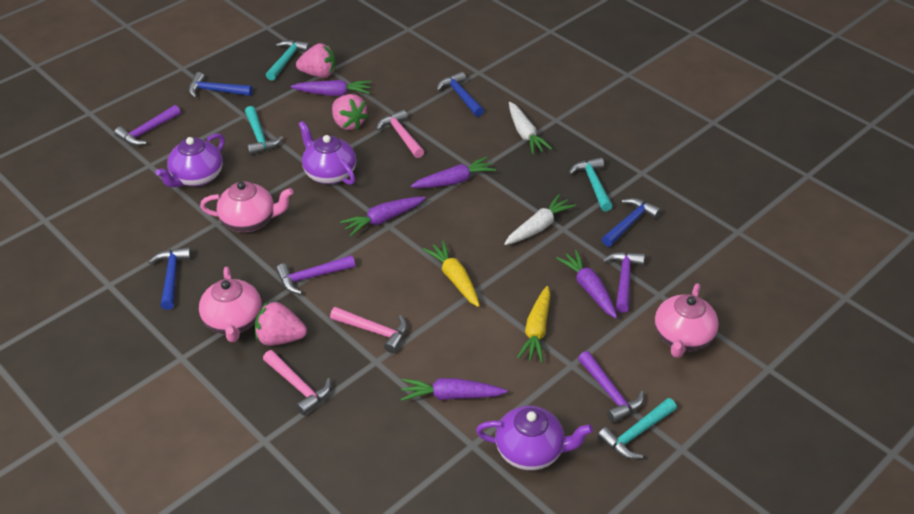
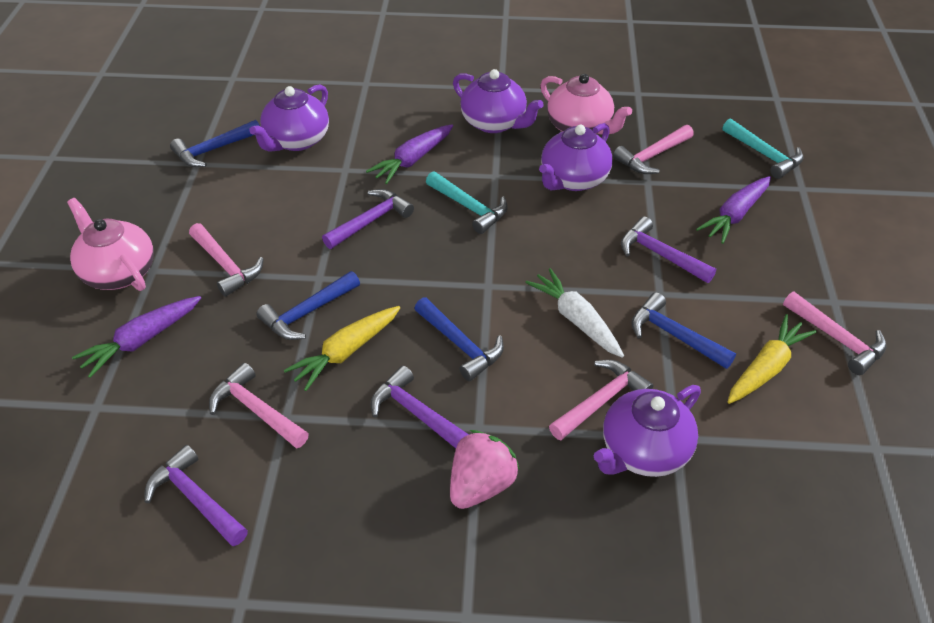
pink hammer: 3 -> 5
pink strawberry: 3 -> 1
pink teapot: 3 -> 2
purple carrot: 5 -> 3
purple teapot: 3 -> 4
turquoise hammer: 4 -> 2
white carrot: 2 -> 1

